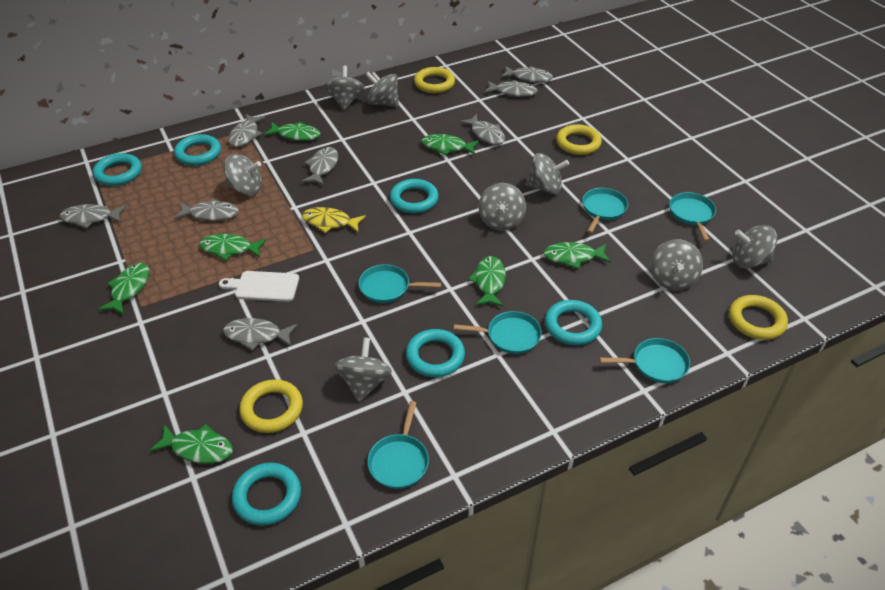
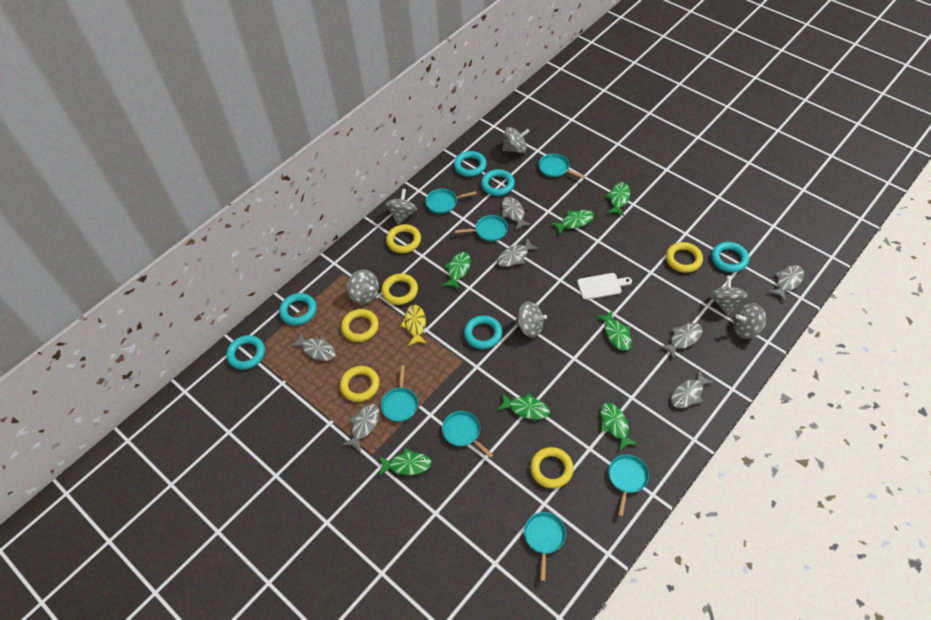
grey fish: 8 -> 7
grey spinning top: 8 -> 6
turquoise pan: 6 -> 7
yellow ring: 4 -> 6

